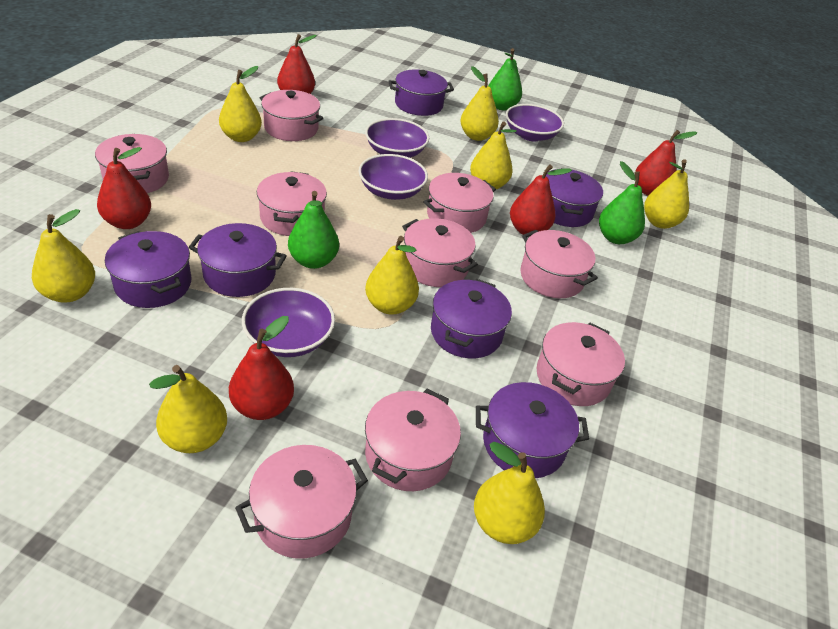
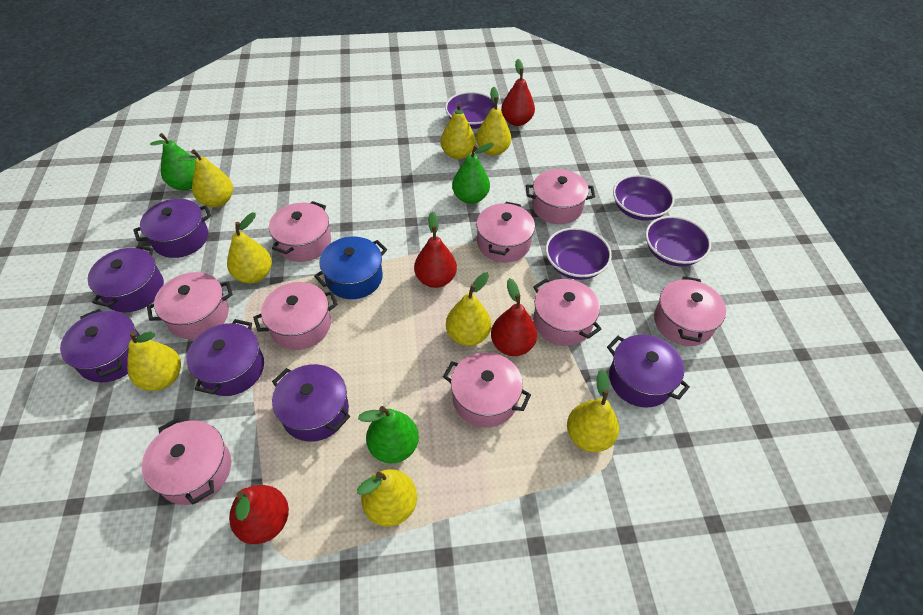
blue pot: 0 -> 1
red pear: 5 -> 4

